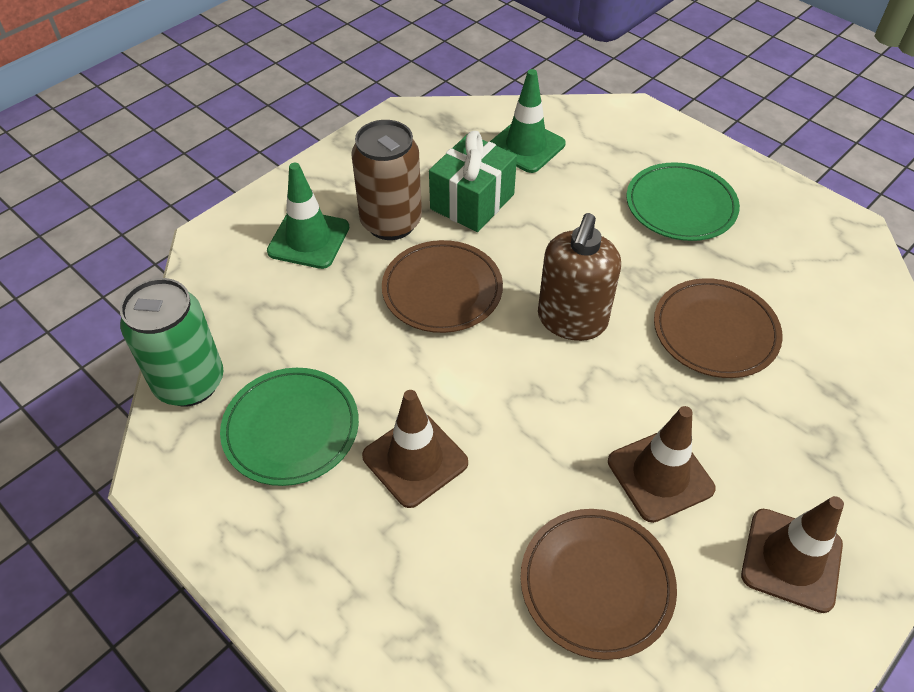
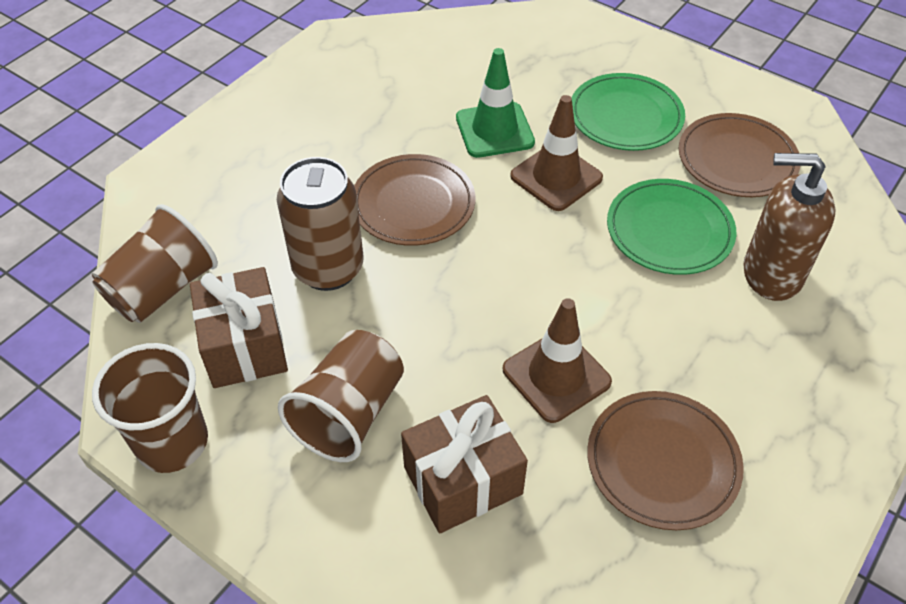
brown cup: 0 -> 3
brown gift: 0 -> 2
brown traffic cone: 3 -> 2
green can: 1 -> 0
green gift: 1 -> 0
green traffic cone: 2 -> 1

